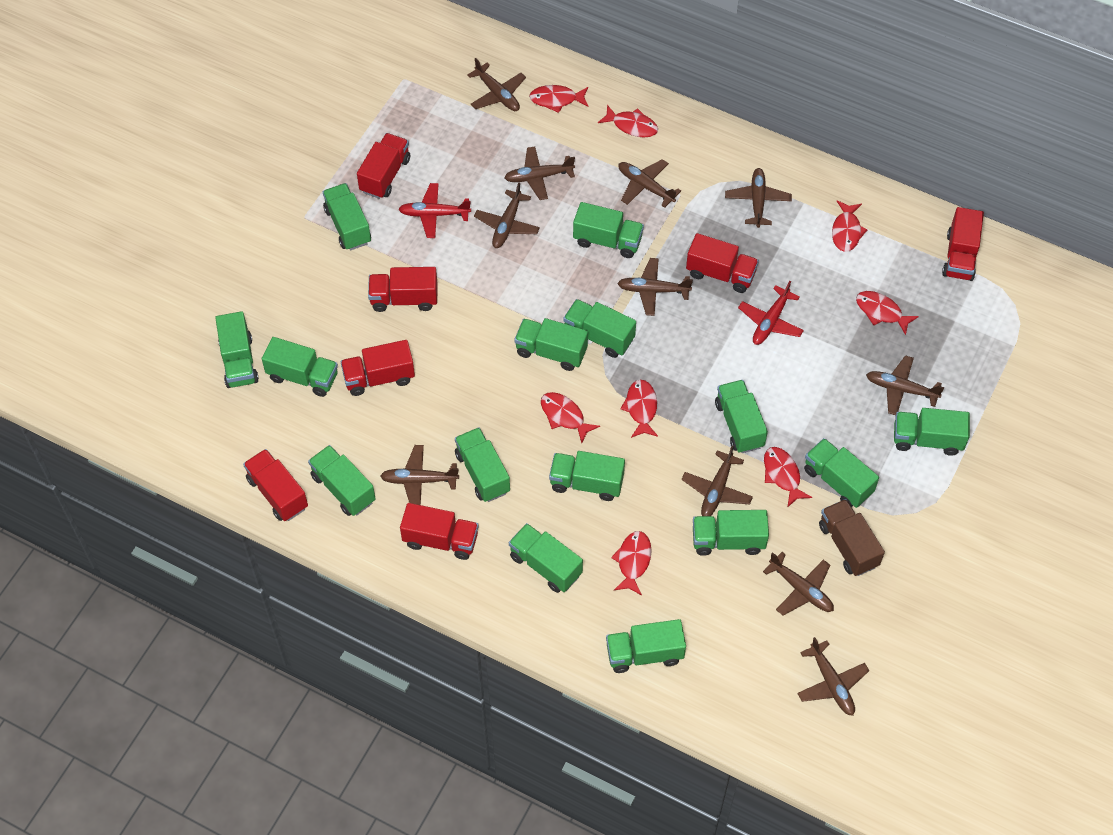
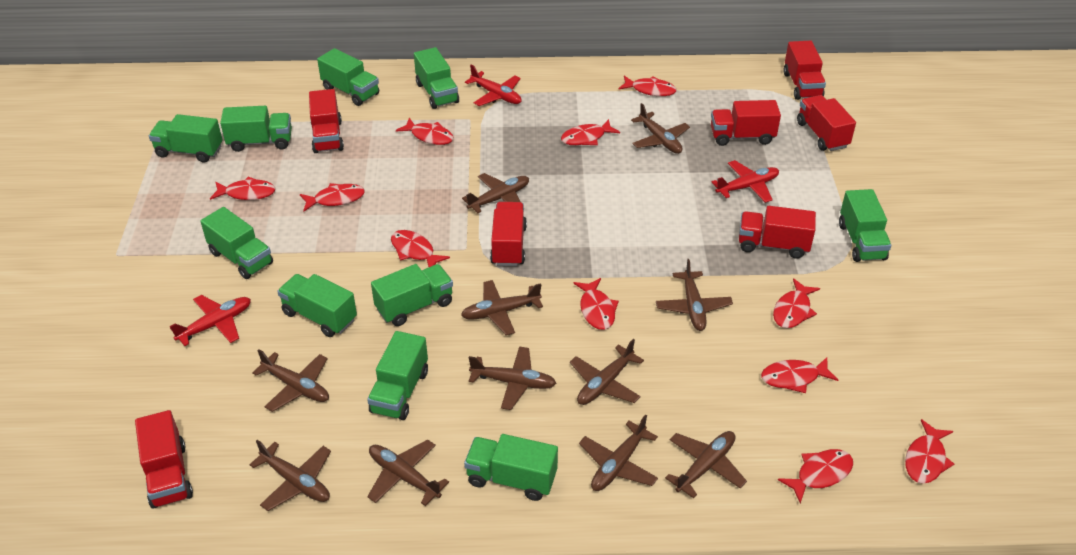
brown truck: 1 -> 0
green truck: 15 -> 10
red fish: 8 -> 11
red plane: 2 -> 3

